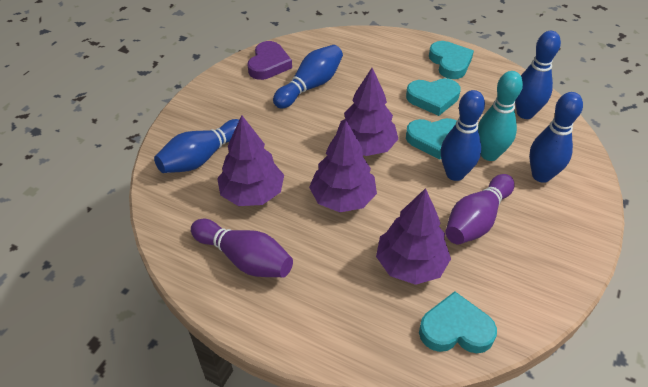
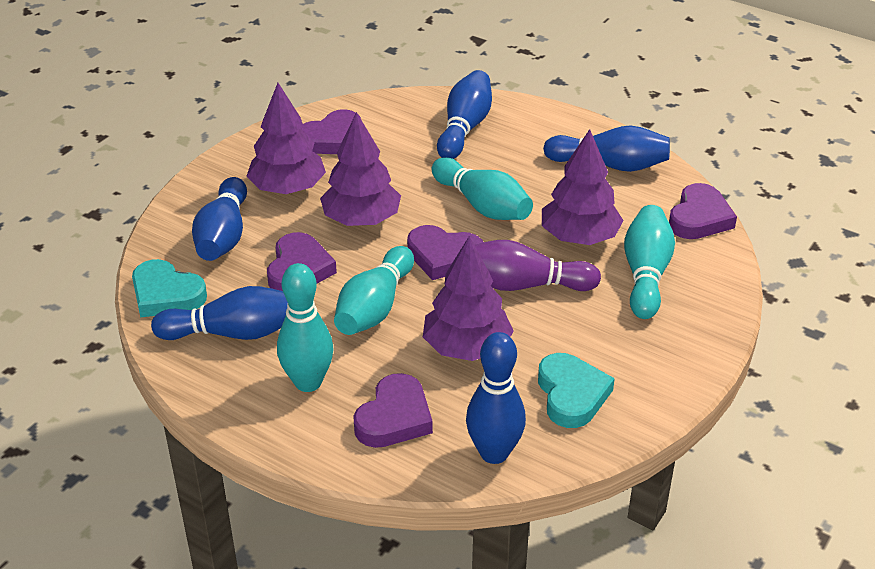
purple bowling pin: 2 -> 1
purple heart: 1 -> 5
turquoise bowling pin: 1 -> 4
turquoise heart: 4 -> 2

